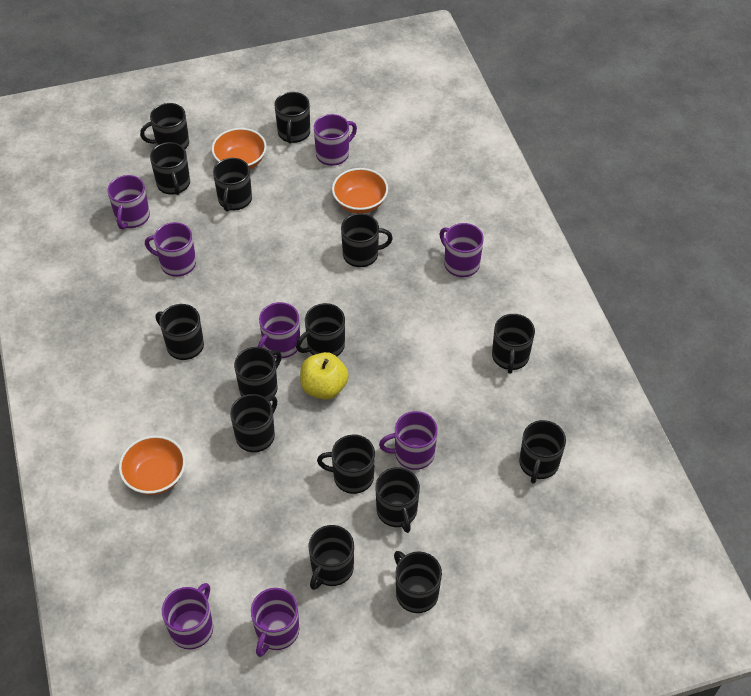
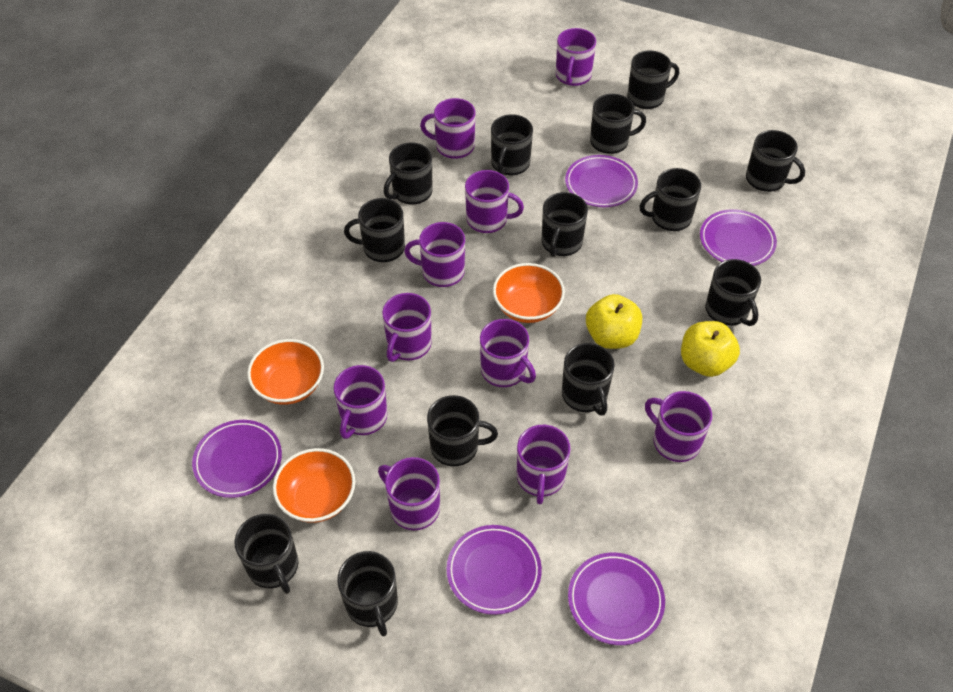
black mug: 15 -> 13
purple mug: 8 -> 10
purple plate: 0 -> 5
yellow apple: 1 -> 2

